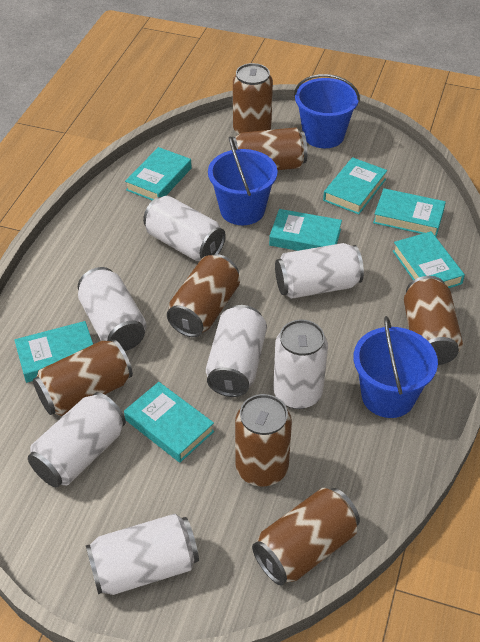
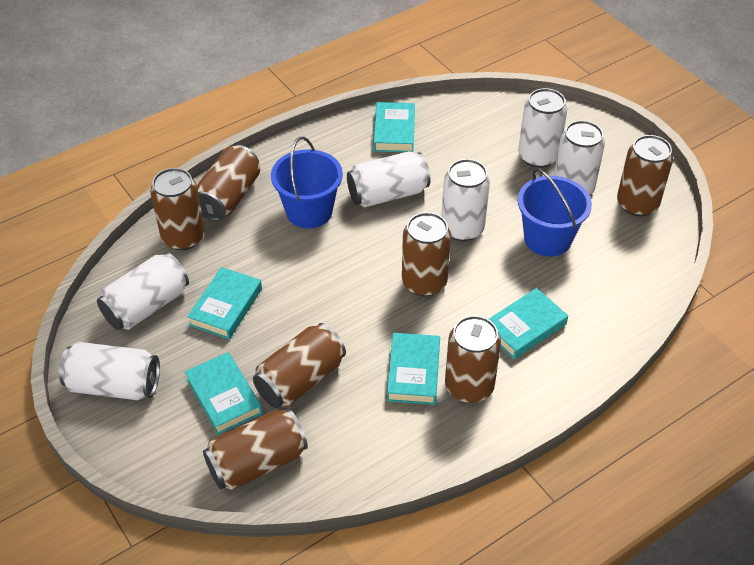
blue bucket: 3 -> 2
turquoise book: 7 -> 5
white can: 7 -> 6

